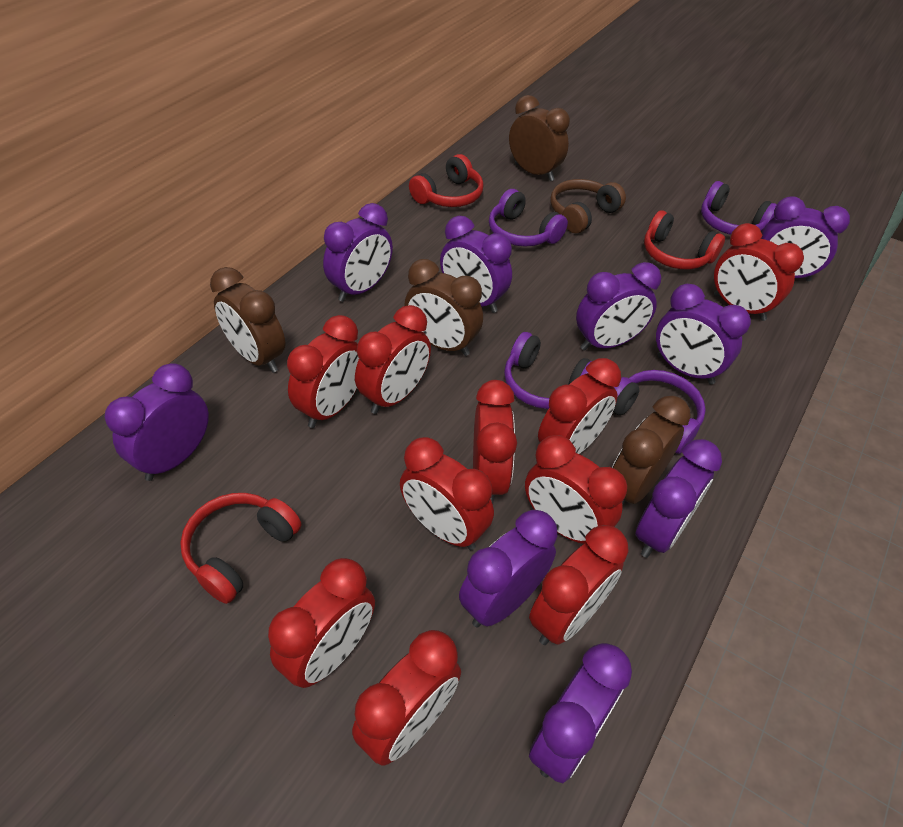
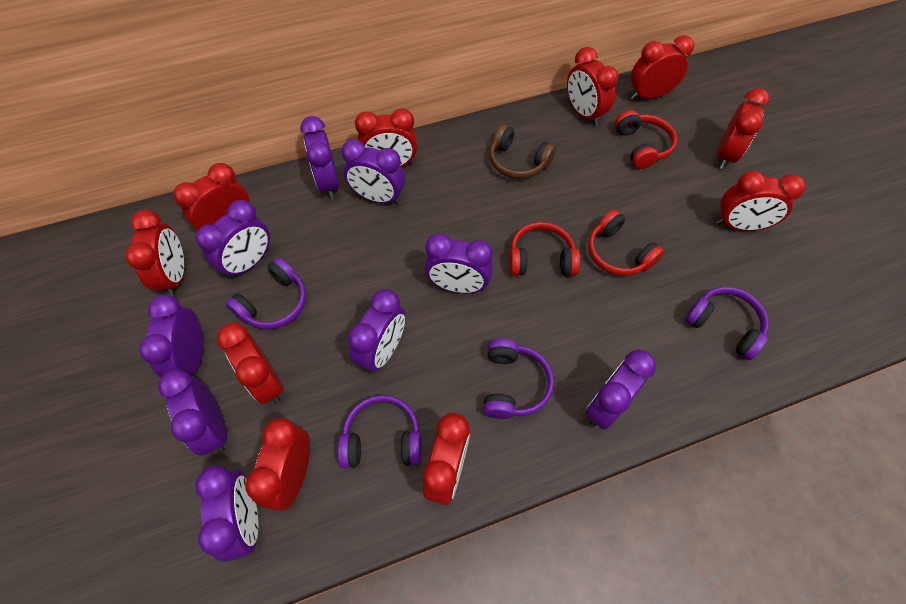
brown clock: 4 -> 0

